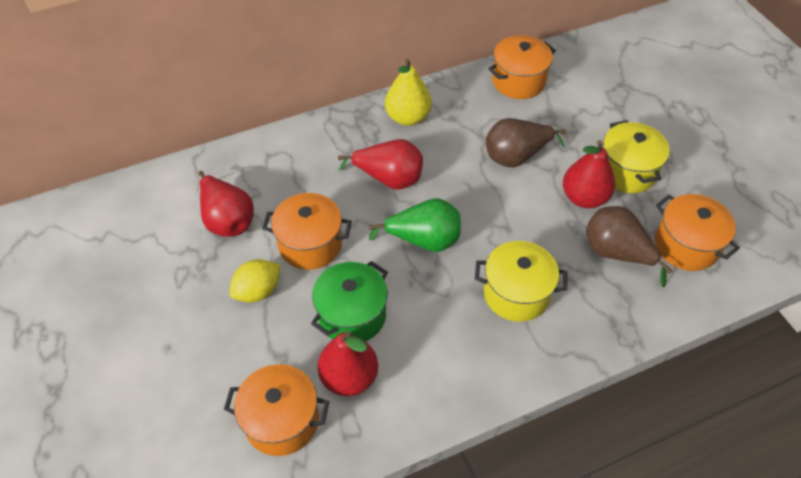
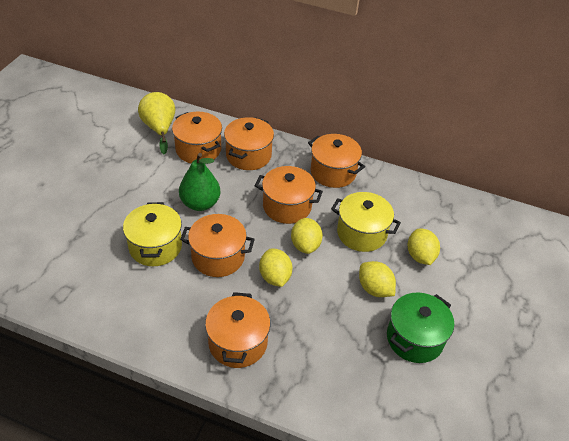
brown pear: 2 -> 0
orange pot: 4 -> 6
red pear: 4 -> 0
yellow lemon: 1 -> 4

